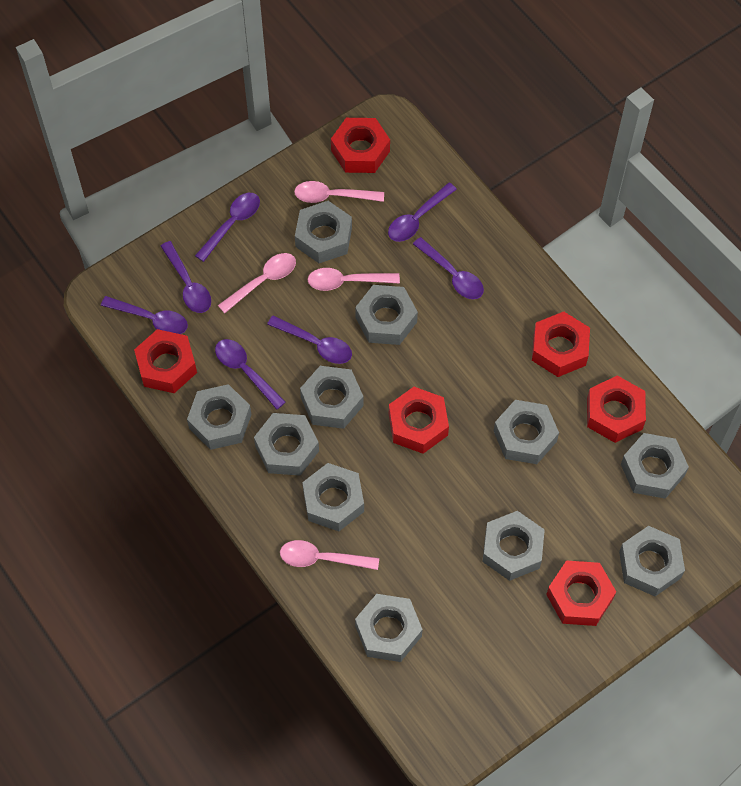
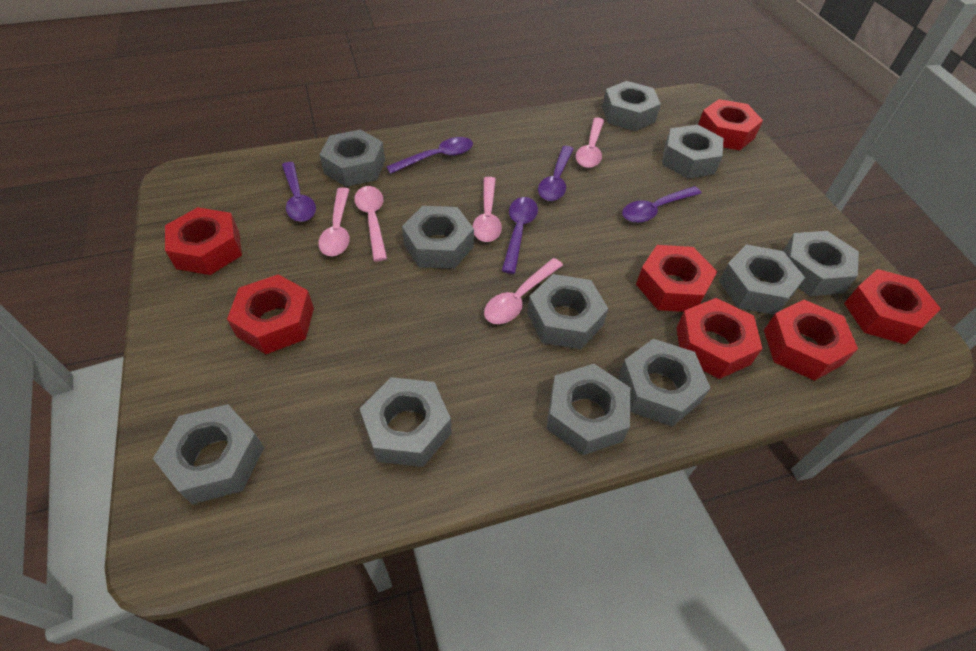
pink spoon: 4 -> 5
purple spoon: 7 -> 5
red nut: 6 -> 7

